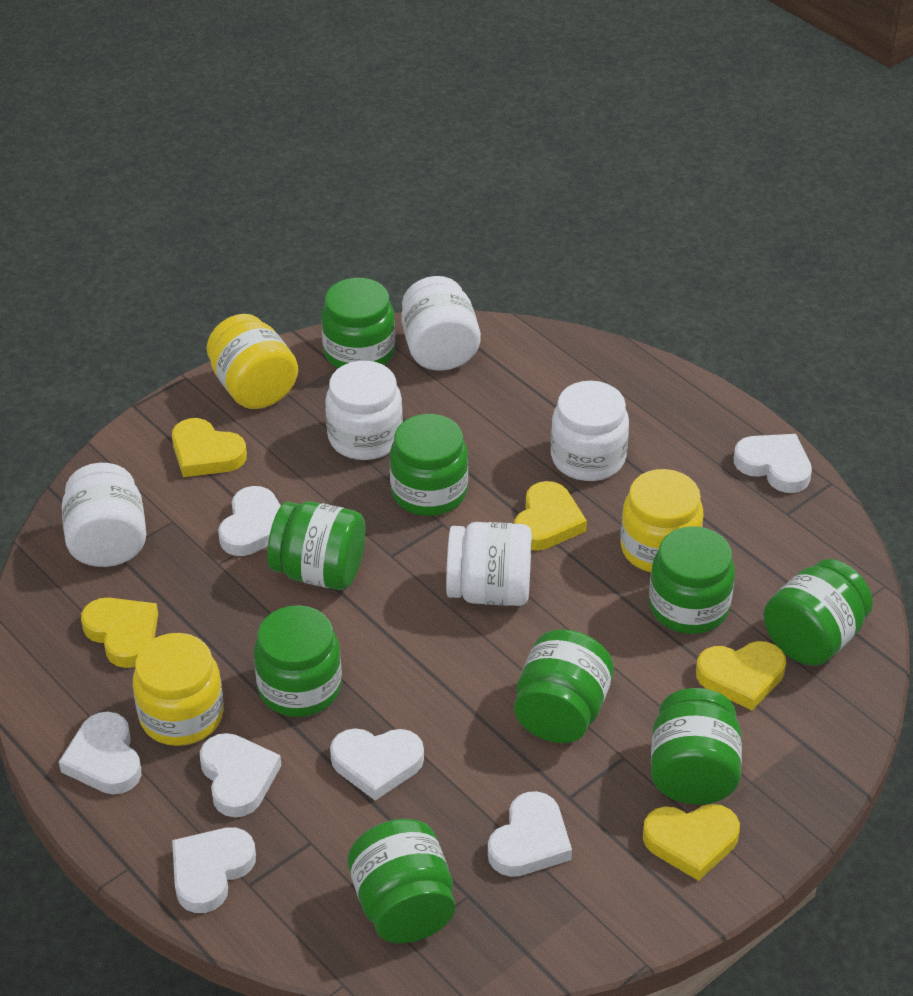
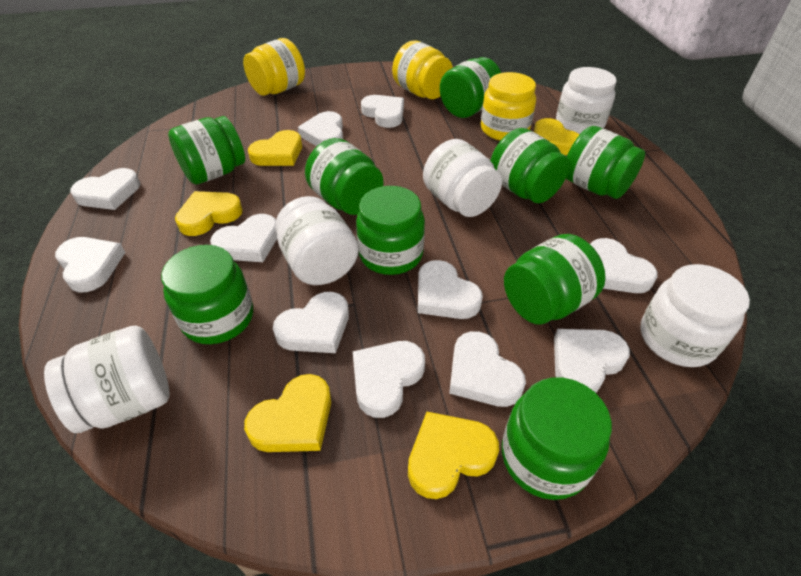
white heart: 7 -> 11

